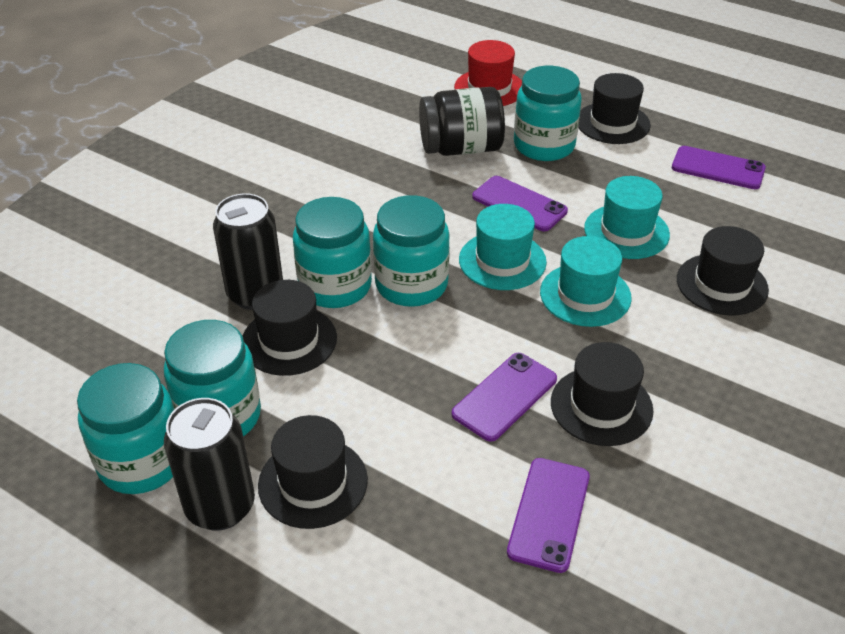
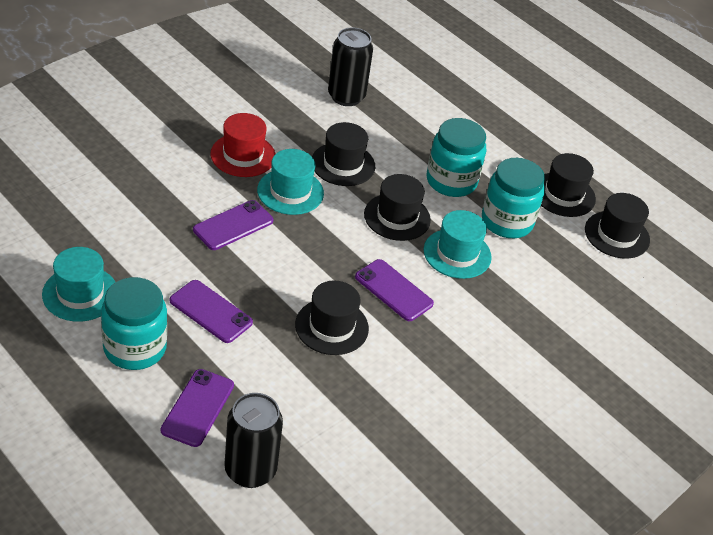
black jar: 1 -> 0
turquoise jar: 5 -> 3

